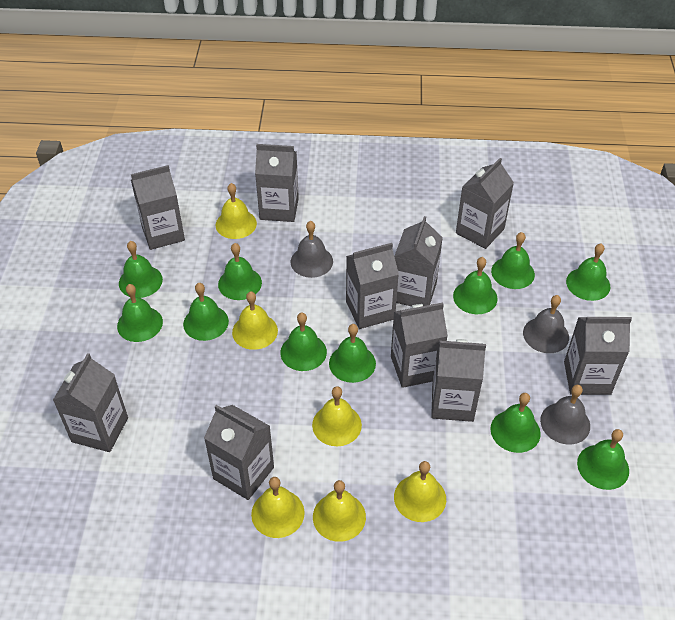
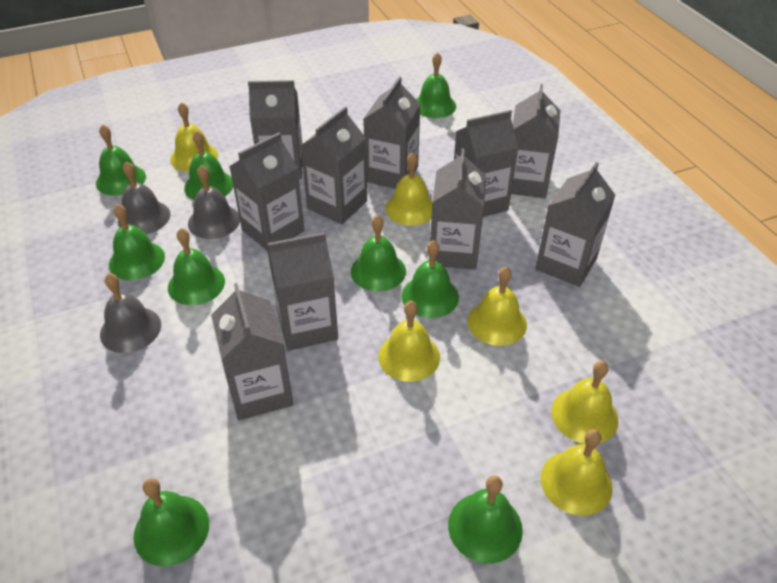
green bell: 11 -> 9

